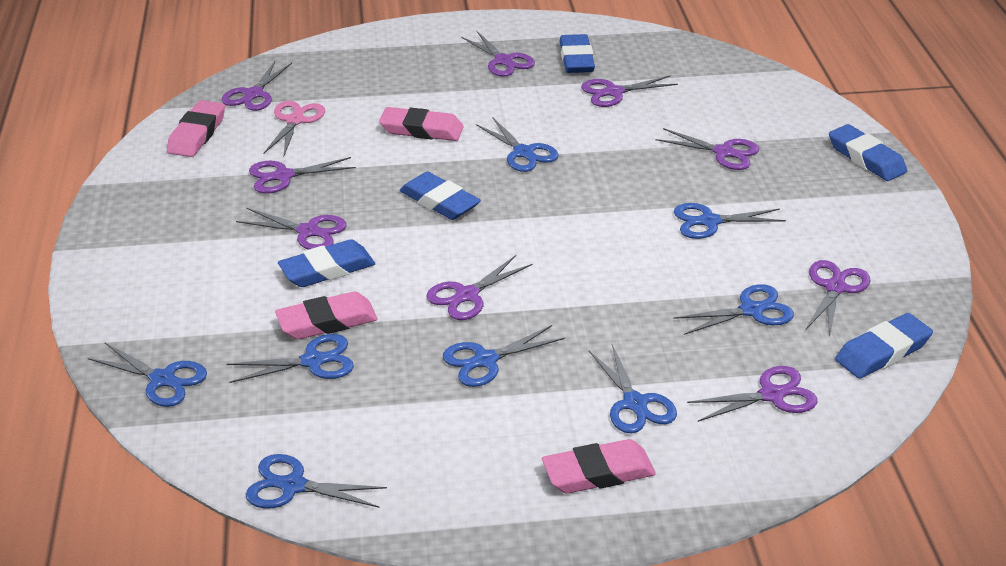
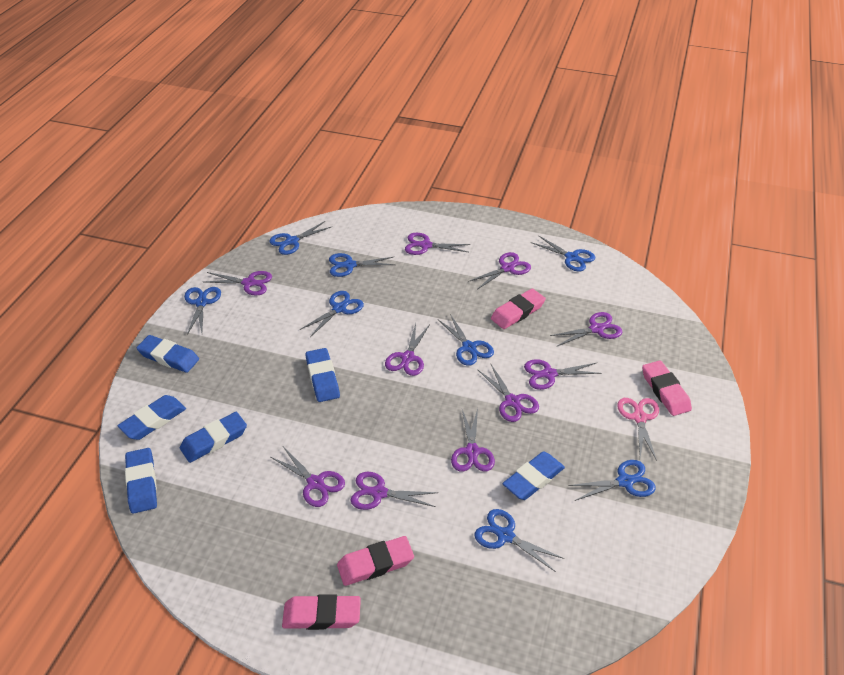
blue eraser: 5 -> 6
purple scissors: 9 -> 10

